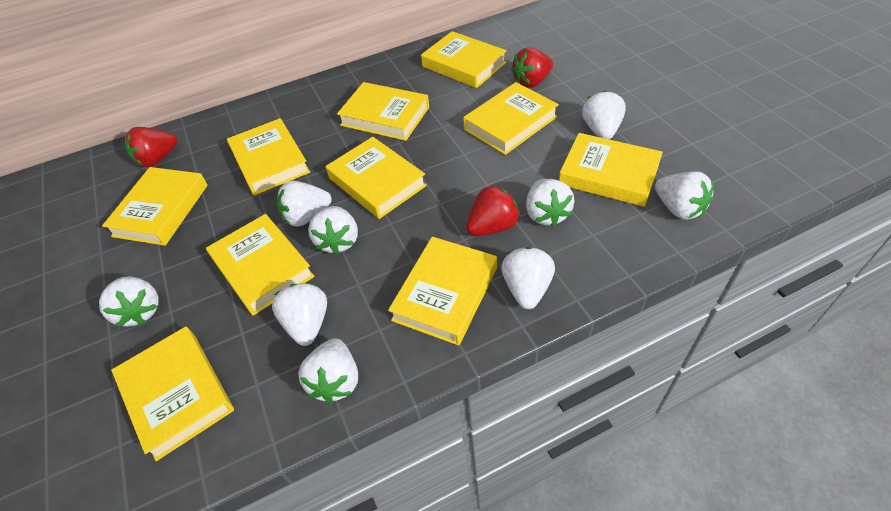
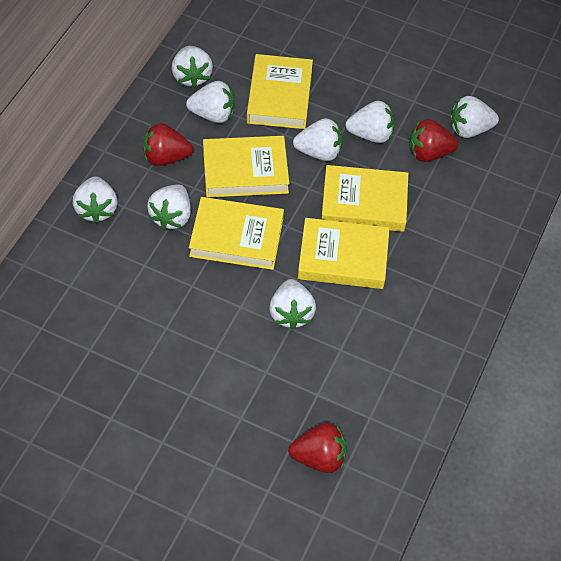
white strawberry: 9 -> 8
yellow book: 10 -> 5

